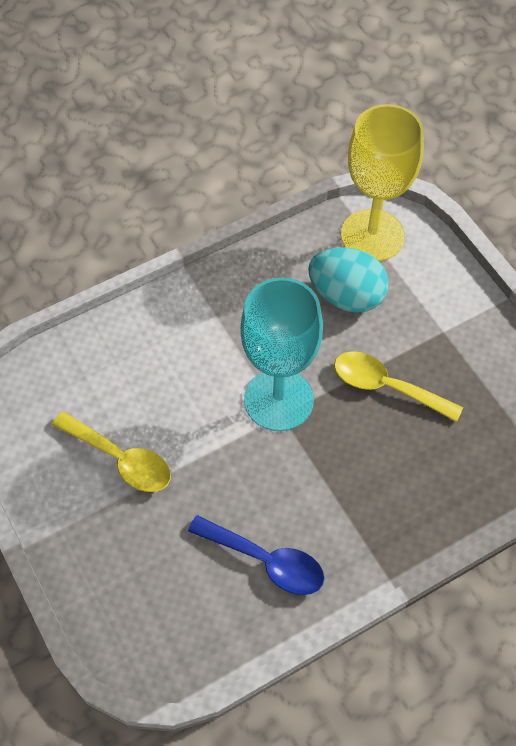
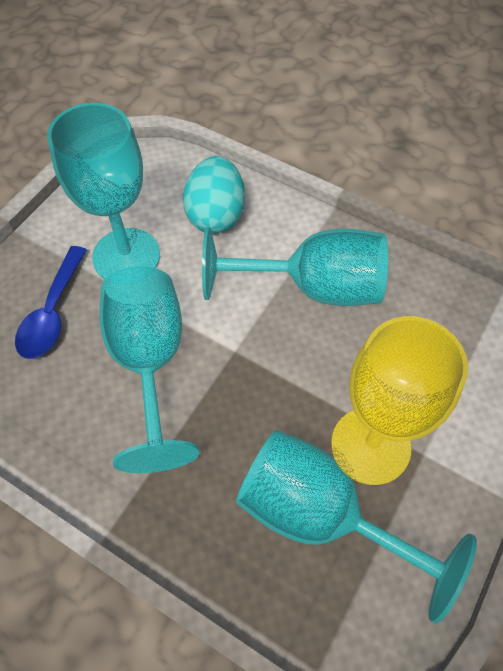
turquoise goblet: 1 -> 4
yellow spoon: 2 -> 0

